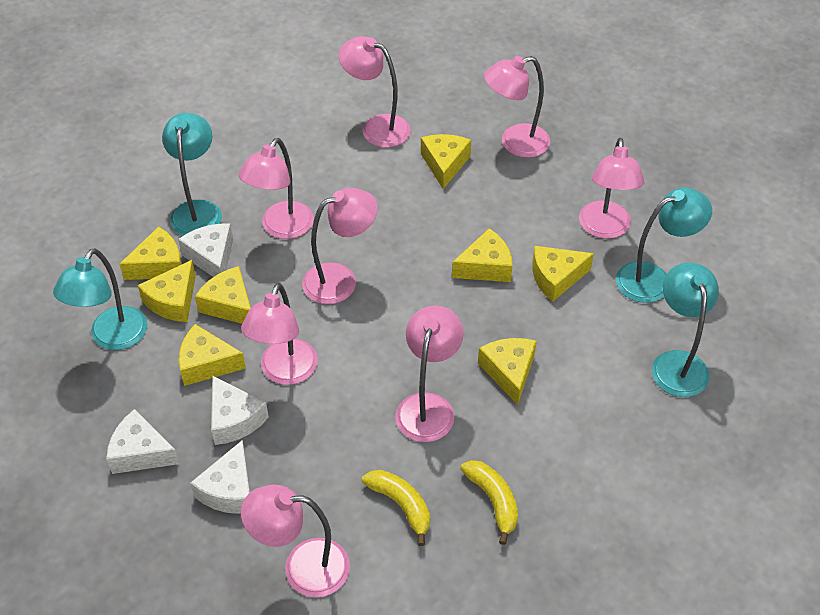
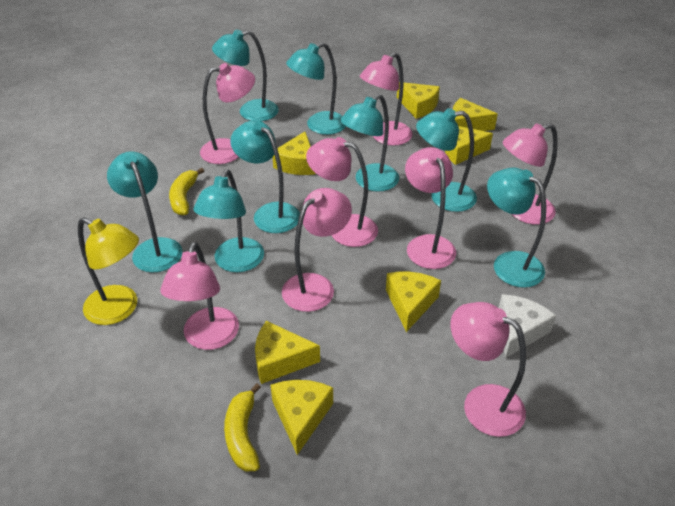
turquoise lamp: 4 -> 8
white cheese: 4 -> 1
yellow cheese: 8 -> 7
yellow lamp: 0 -> 1

